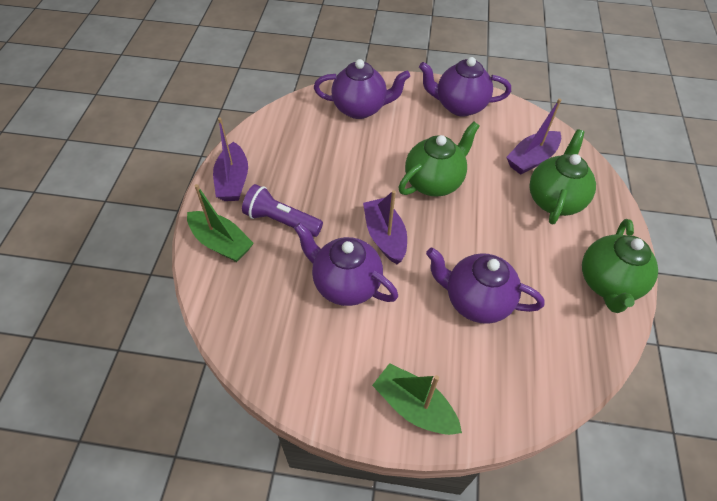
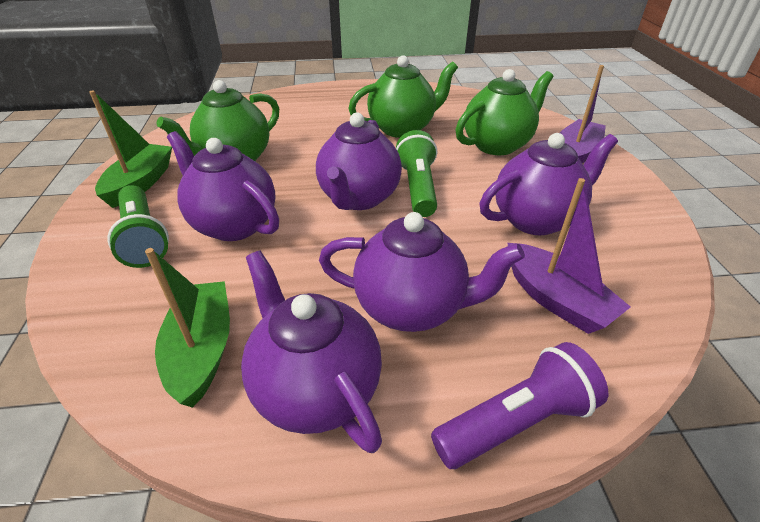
green flashlight: 0 -> 2
purple boat: 3 -> 2
purple teapot: 4 -> 5

